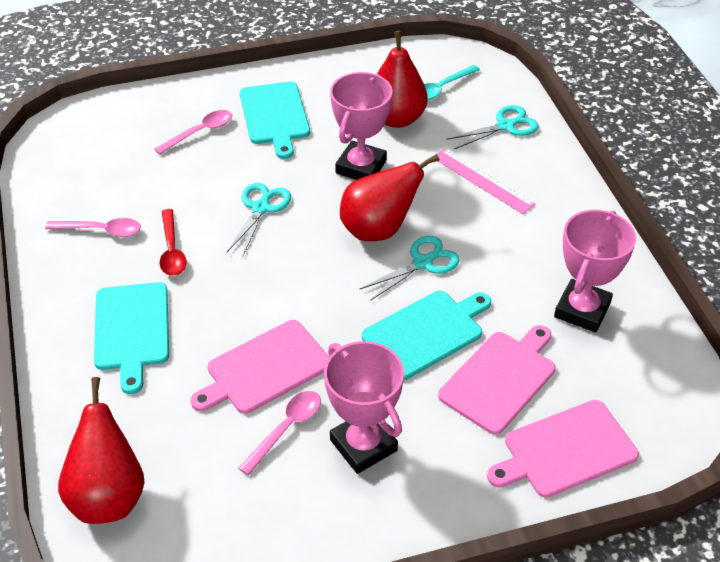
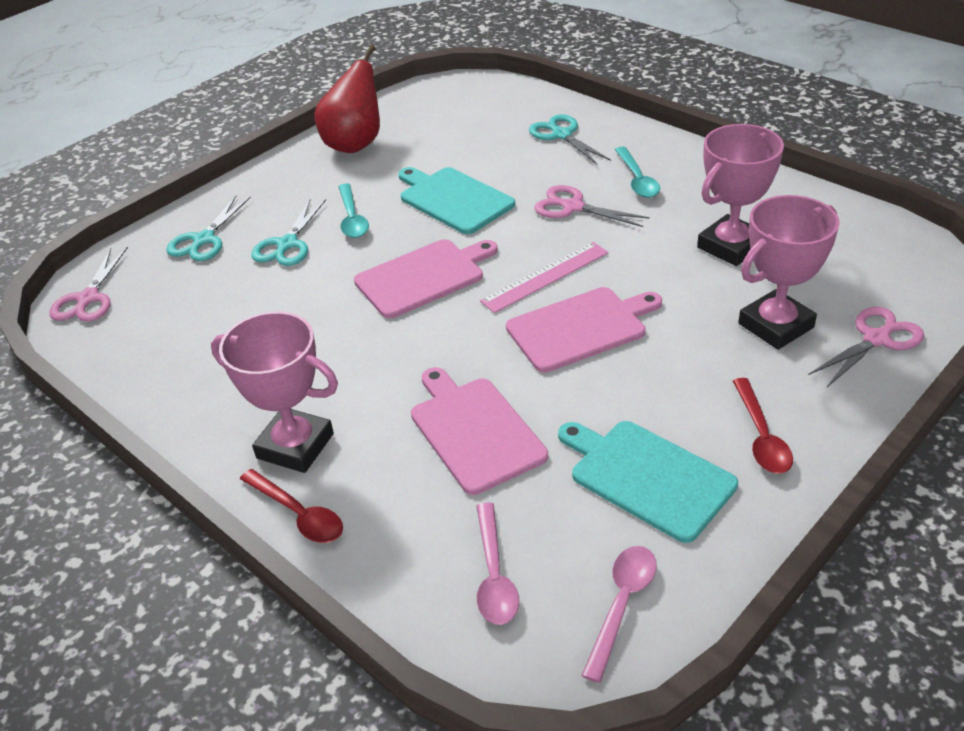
pink scissors: 0 -> 3
pink spoon: 3 -> 2
red pear: 3 -> 1
red spoon: 1 -> 2
turquoise cutting board: 3 -> 2
turquoise spoon: 1 -> 2

